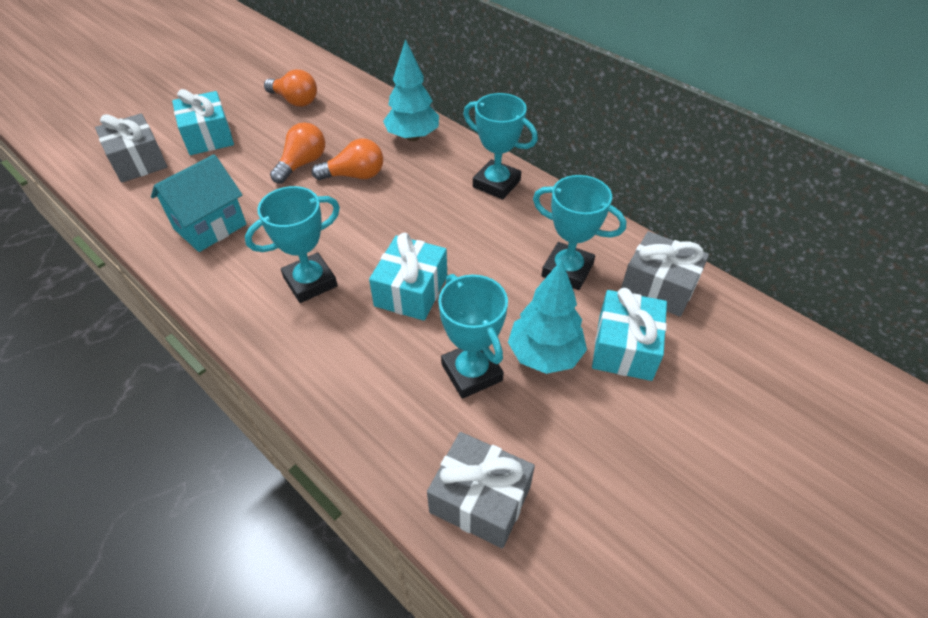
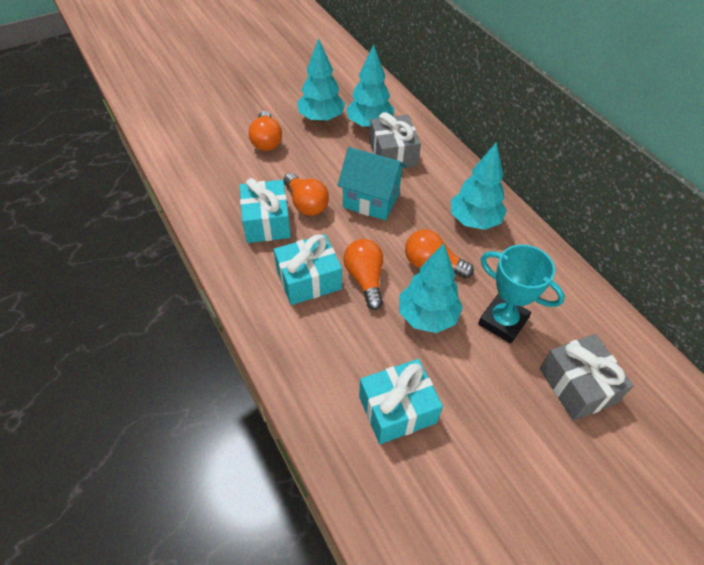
grey gift: 3 -> 2
orange light bulb: 3 -> 4
turquoise tree: 2 -> 4
turquoise trophy: 4 -> 1

